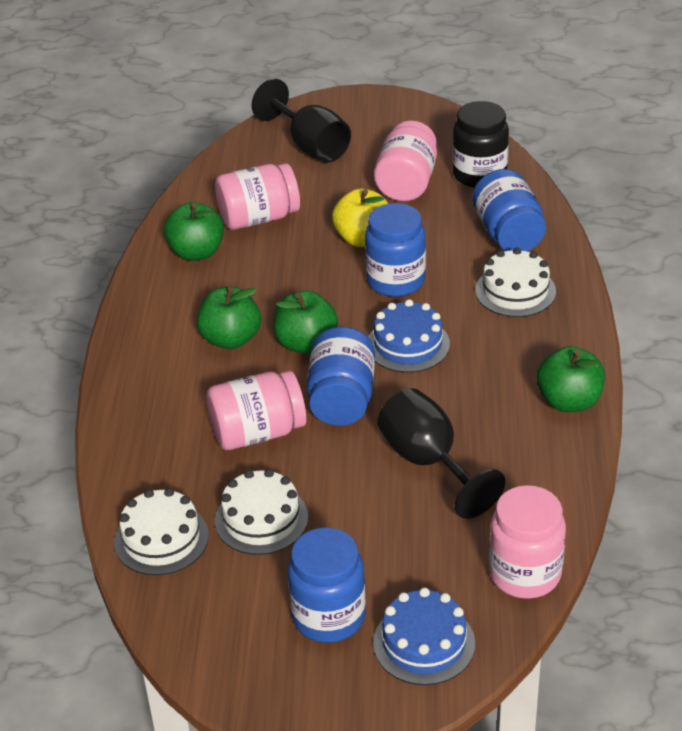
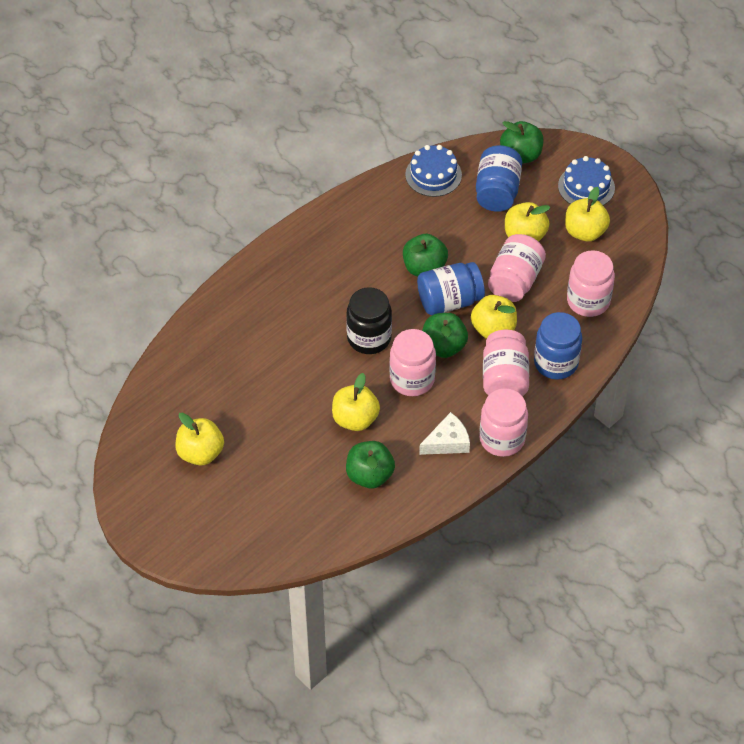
black goblet: 2 -> 0
blue jar: 4 -> 3
pink jar: 4 -> 5
white cake: 3 -> 0
white cheese: 0 -> 1
yellow apple: 1 -> 5

